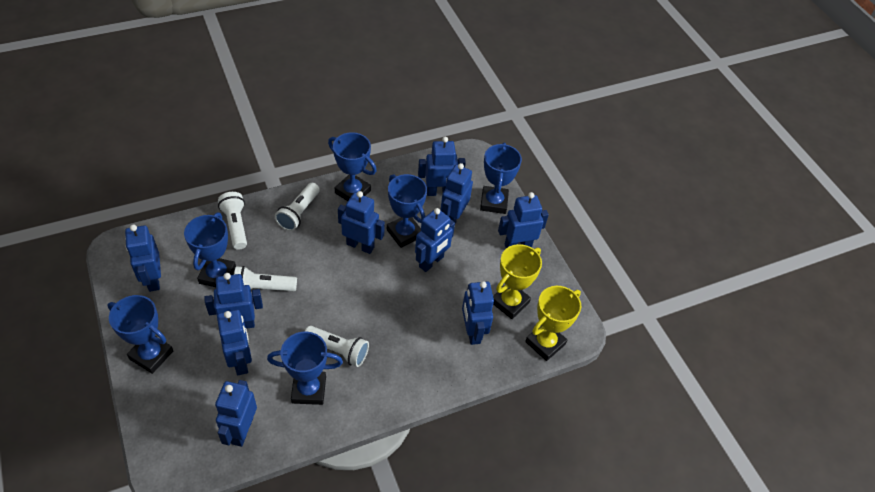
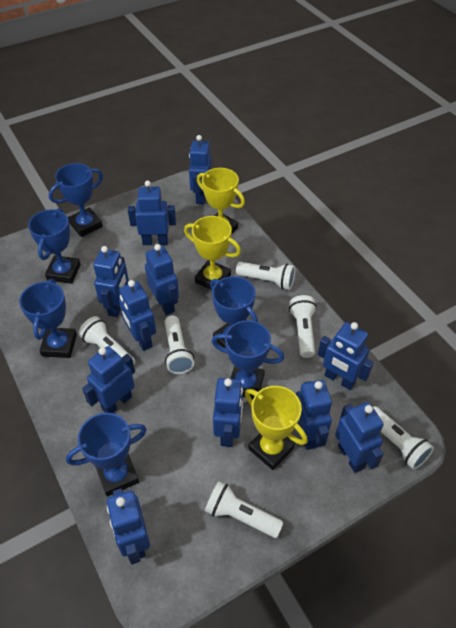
blue robot: 10 -> 11
white flashlight: 4 -> 6
yellow trophy: 2 -> 3

